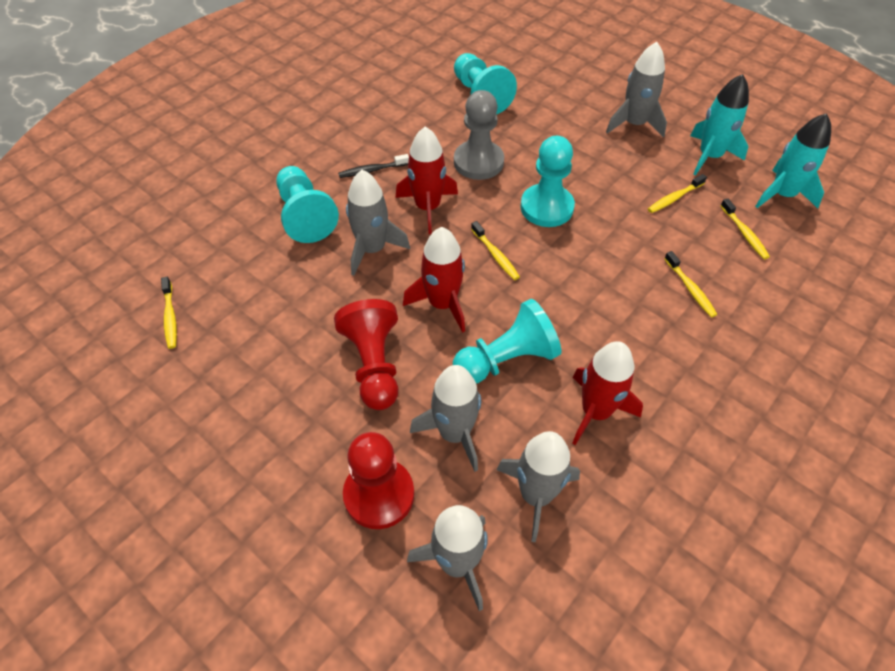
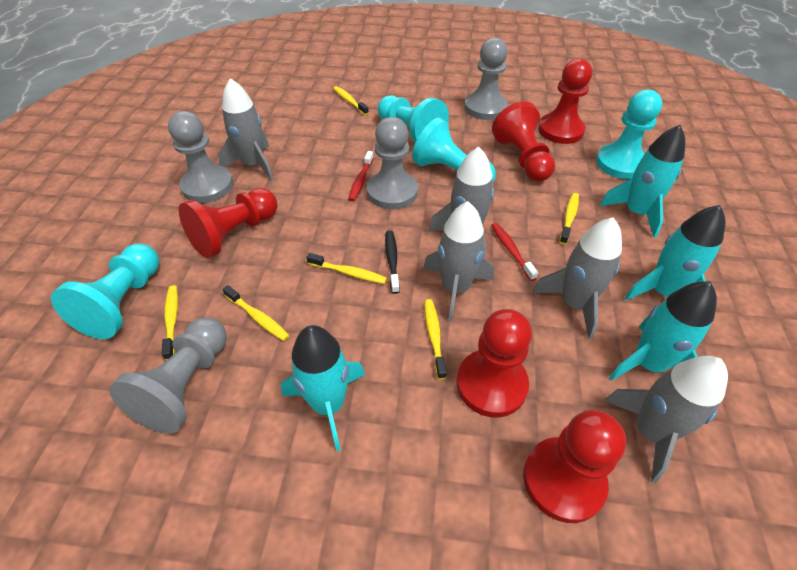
grey pawn: 1 -> 4
red pawn: 2 -> 5
red rocket: 3 -> 0
red toothbrush: 0 -> 2
turquoise rocket: 2 -> 4
yellow toothbrush: 5 -> 6

